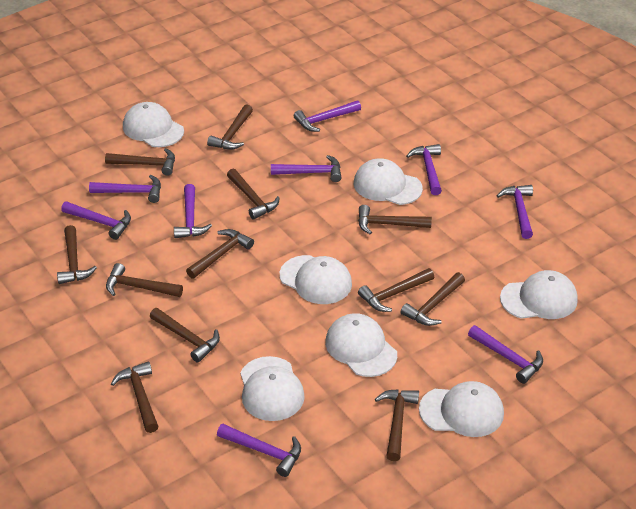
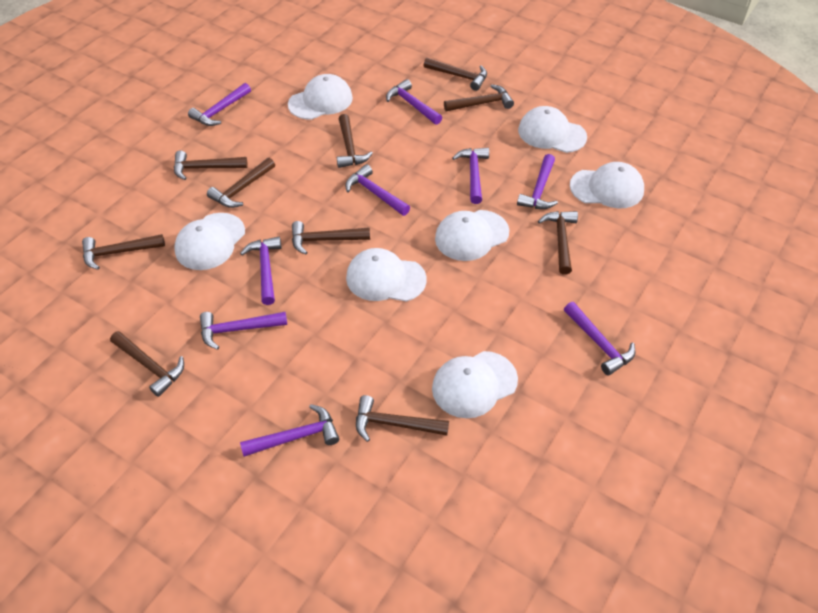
brown hammer: 12 -> 10

